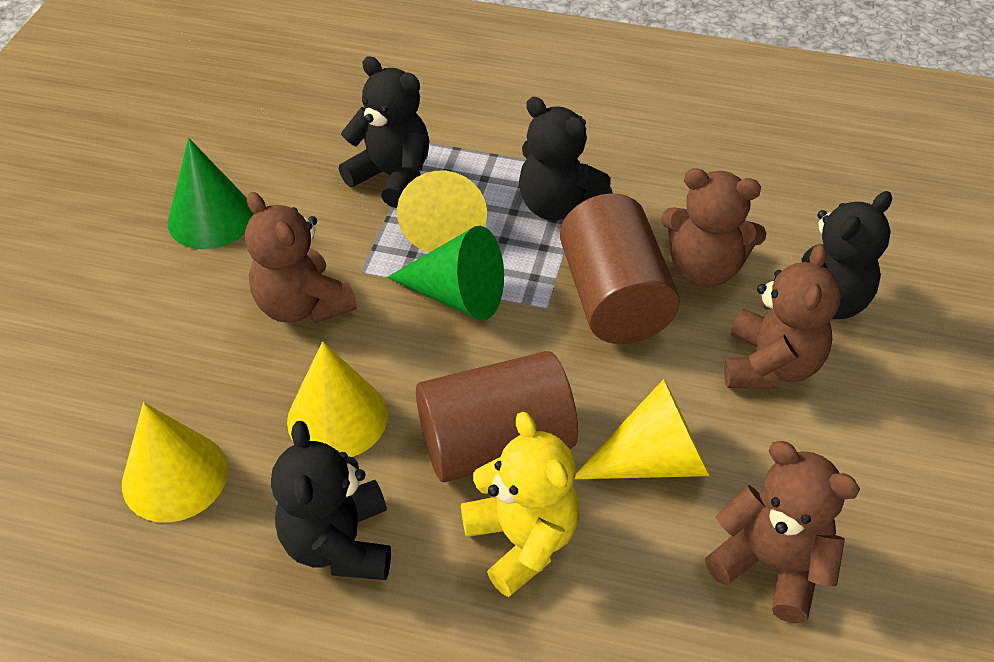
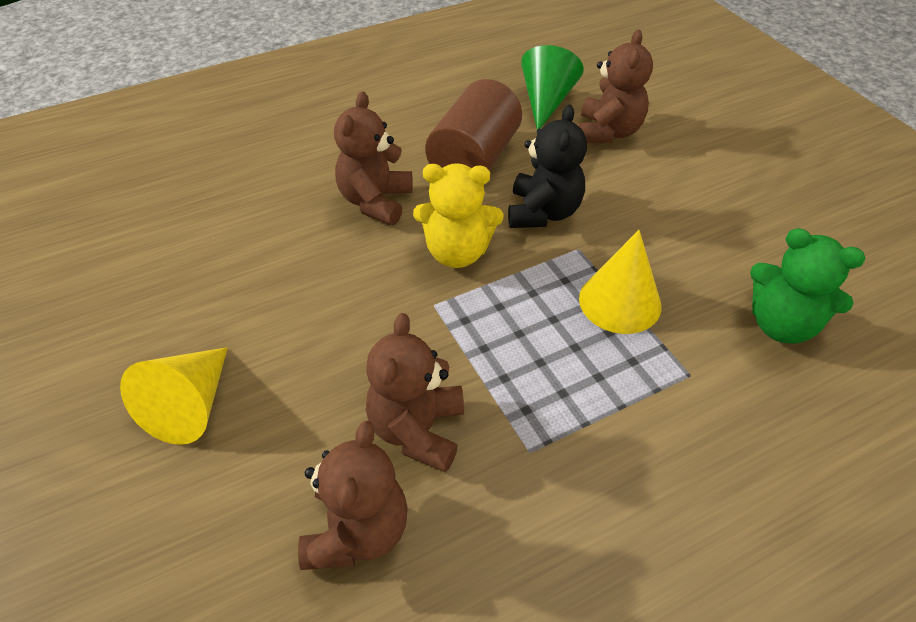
black teddy bear: 4 -> 1
brown cylinder: 2 -> 1
green cone: 2 -> 1
green teddy bear: 0 -> 1
yellow cone: 4 -> 2

